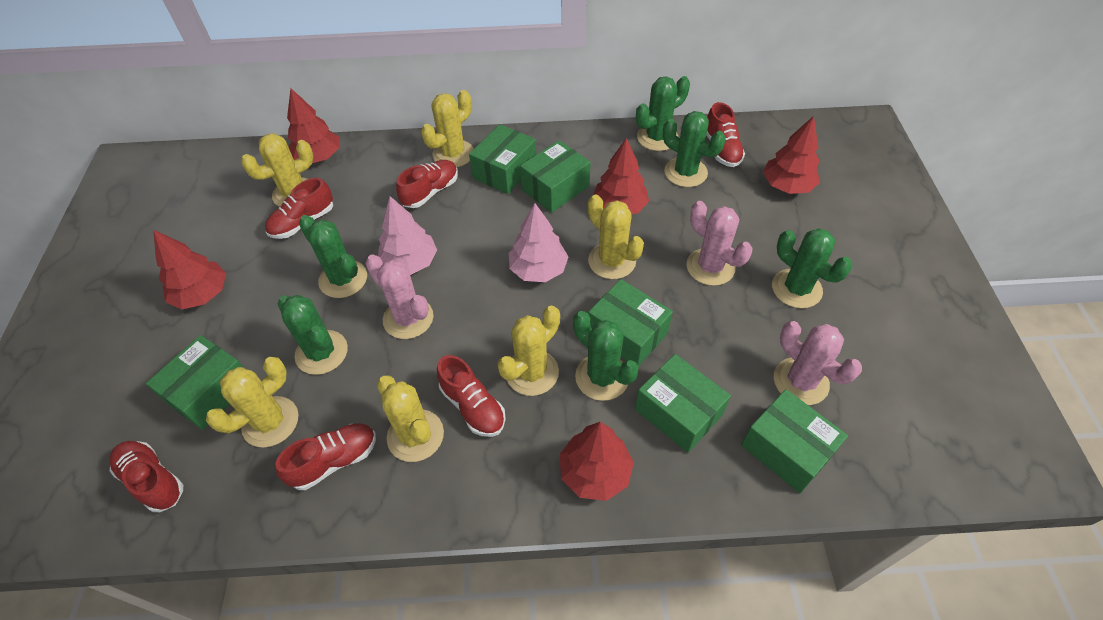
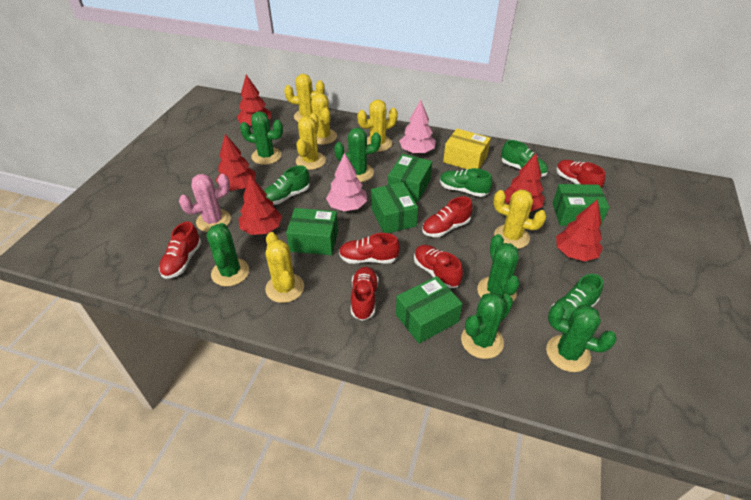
green box: 6 -> 5
green shoe: 0 -> 4
pink cactus: 3 -> 1
yellow box: 0 -> 1

